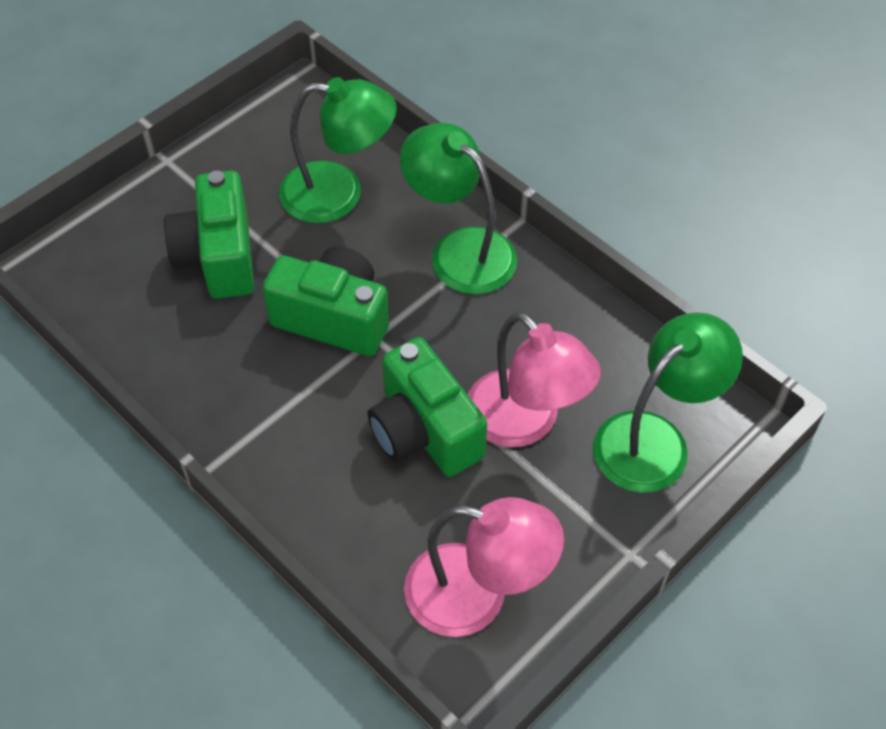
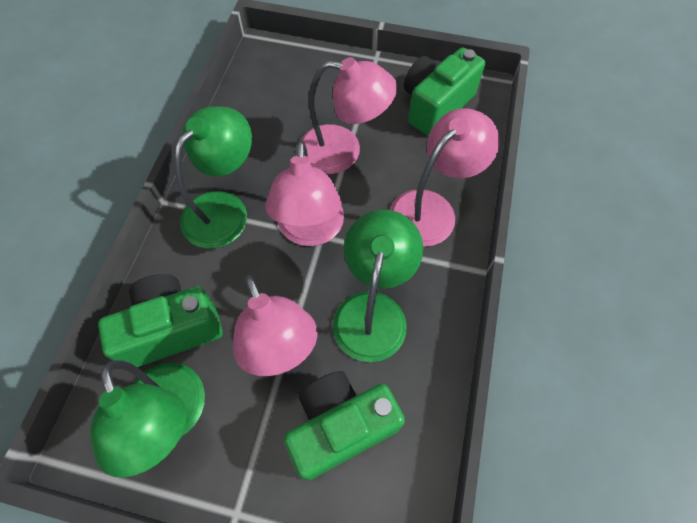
pink lamp: 2 -> 4

